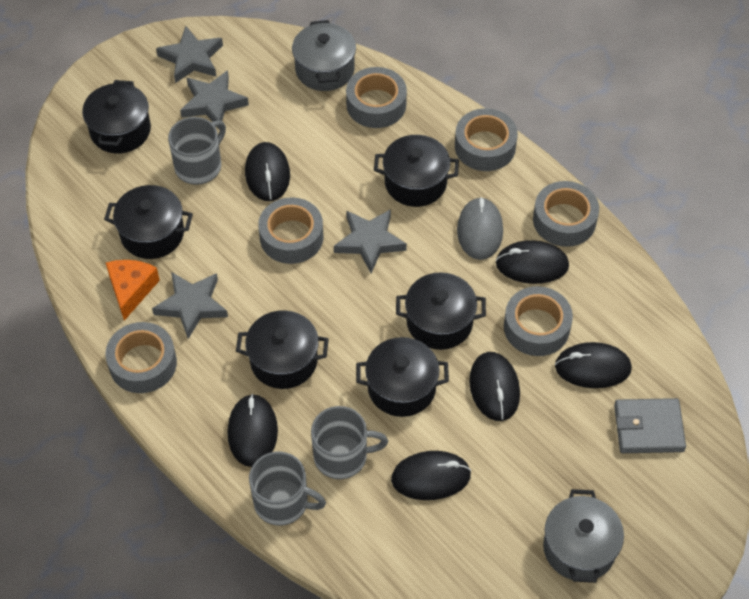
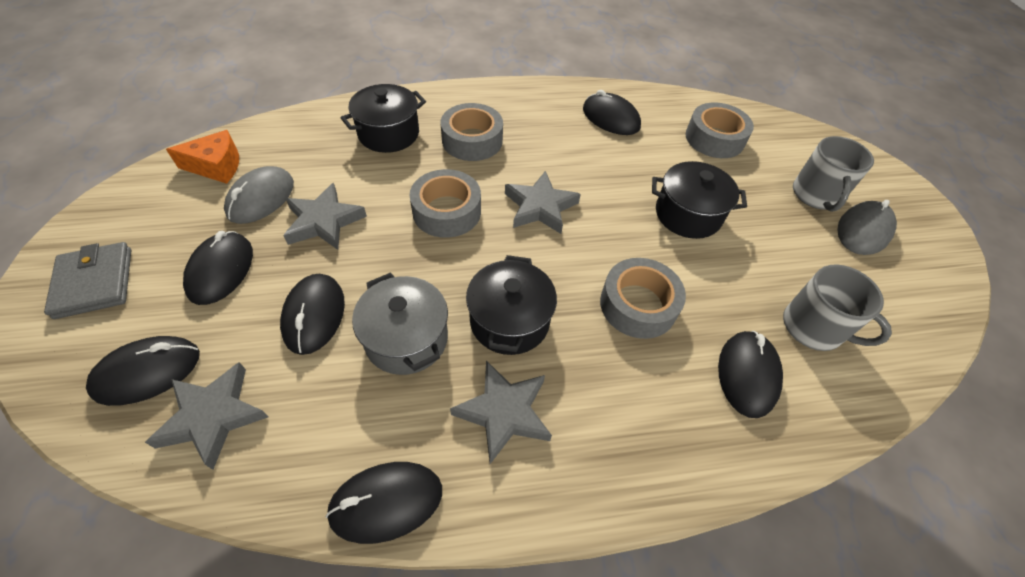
black pot: 6 -> 3
grey mouse: 1 -> 2
grey mug: 3 -> 2
grey pot: 2 -> 1
grey tape: 6 -> 4

